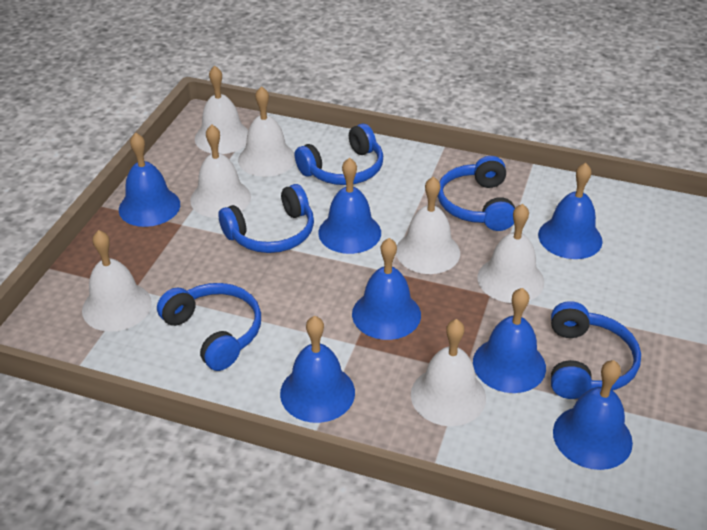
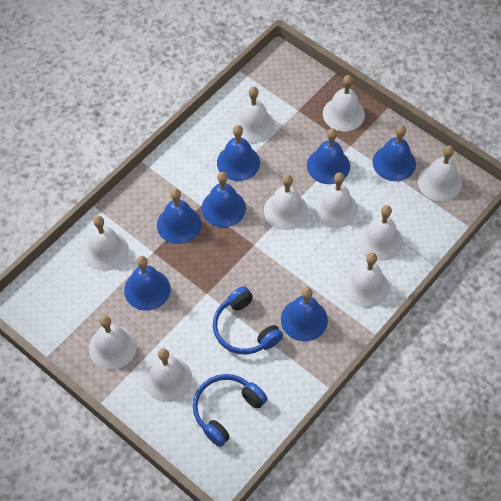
blue headphones: 5 -> 2
white bell: 7 -> 10

